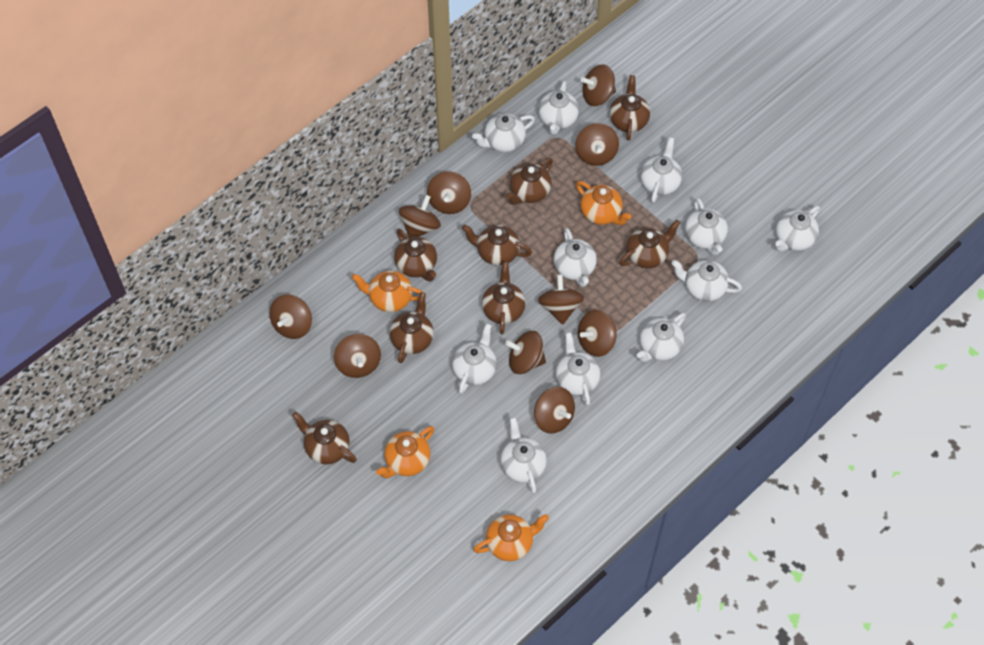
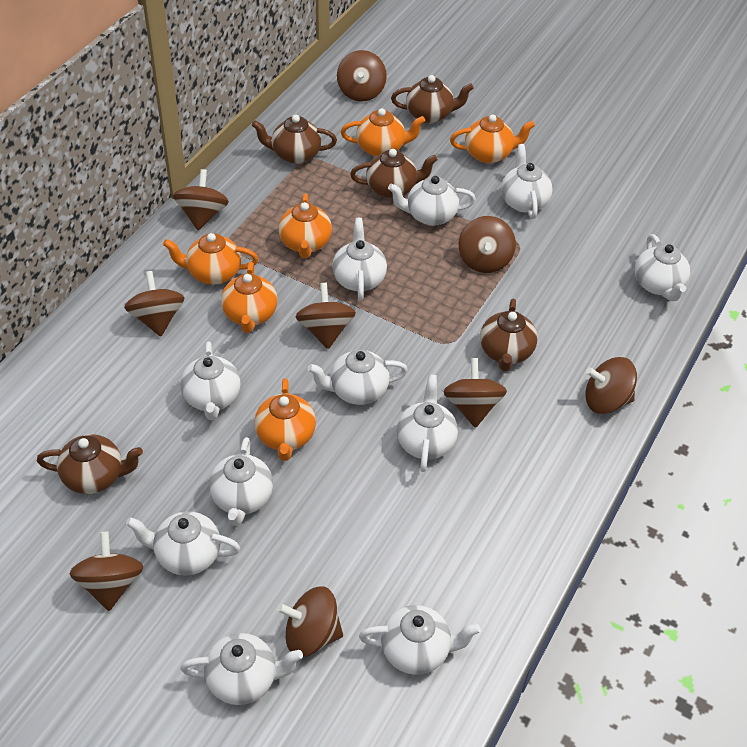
brown spinning top: 10 -> 9
brown teapot: 8 -> 5
orange teapot: 4 -> 6

